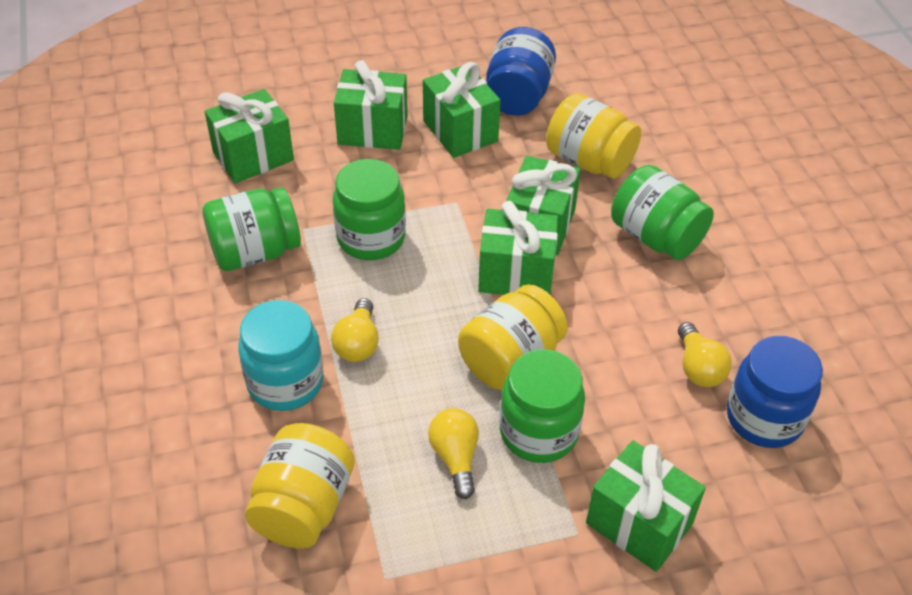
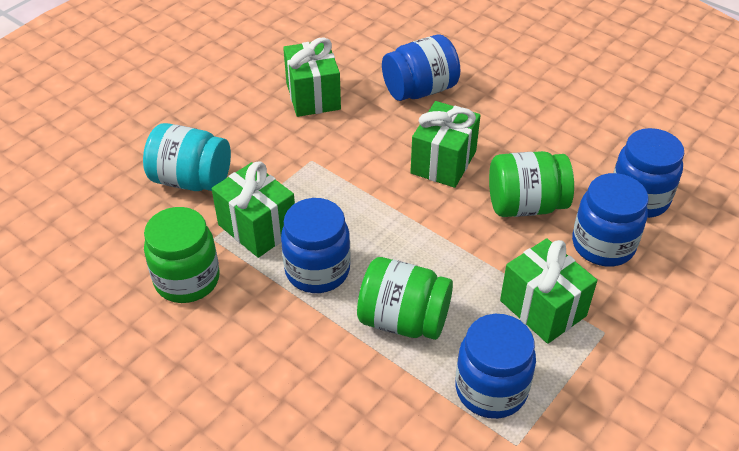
blue jar: 2 -> 5
green gift: 6 -> 4
green jar: 4 -> 3
yellow jar: 3 -> 0
yellow light bulb: 3 -> 0

